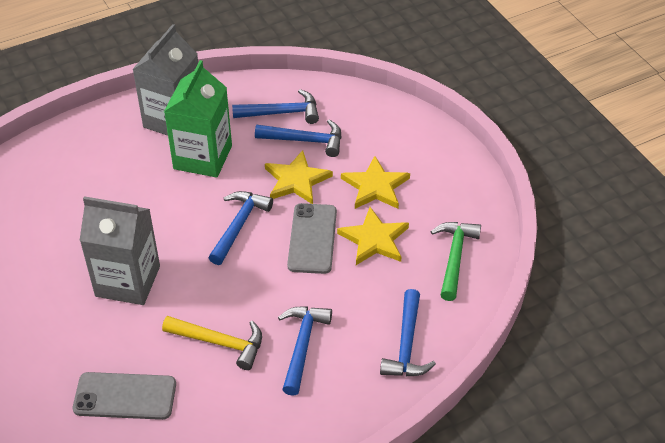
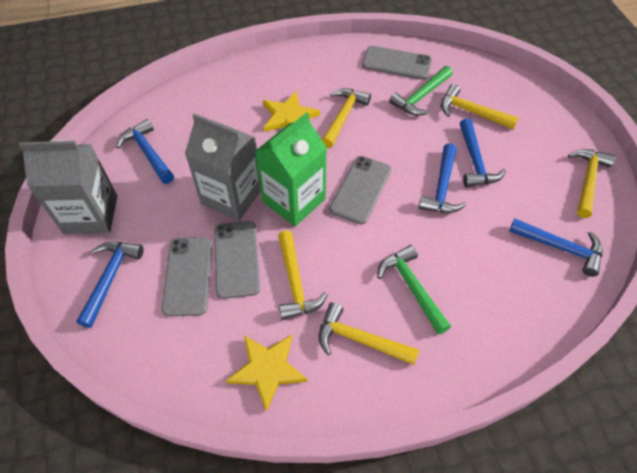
green hammer: 1 -> 2
grey phone: 2 -> 4
yellow hammer: 1 -> 5
yellow star: 3 -> 2

